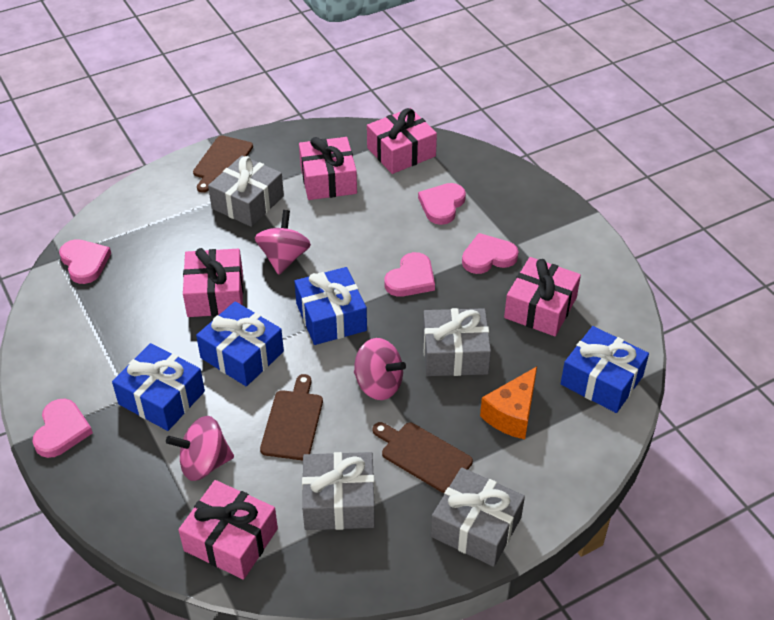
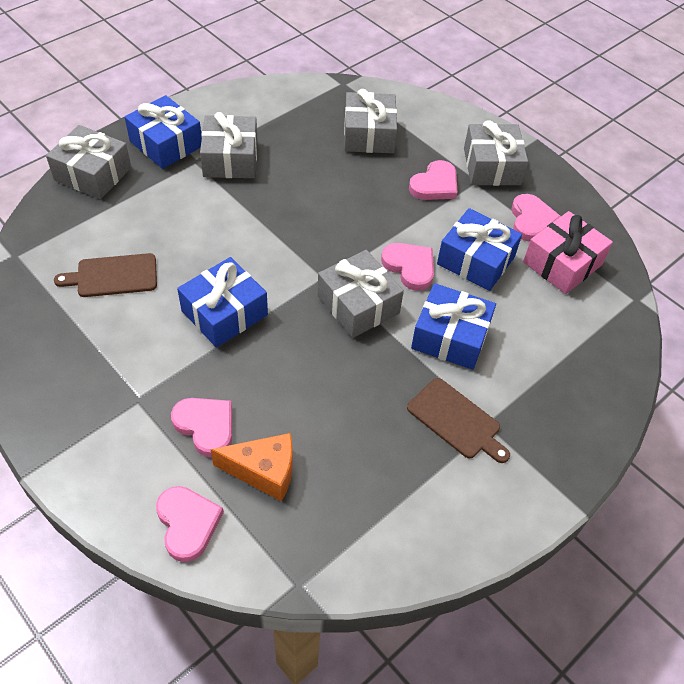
brown cutting board: 3 -> 2
grey gift: 4 -> 5
pink gift: 5 -> 1
pink spinning top: 3 -> 0

